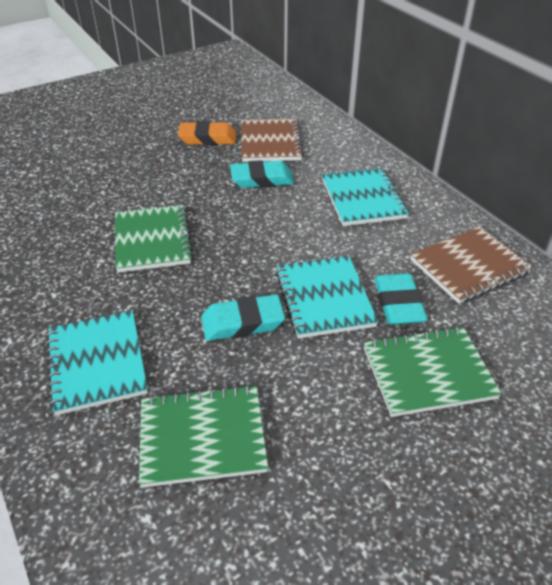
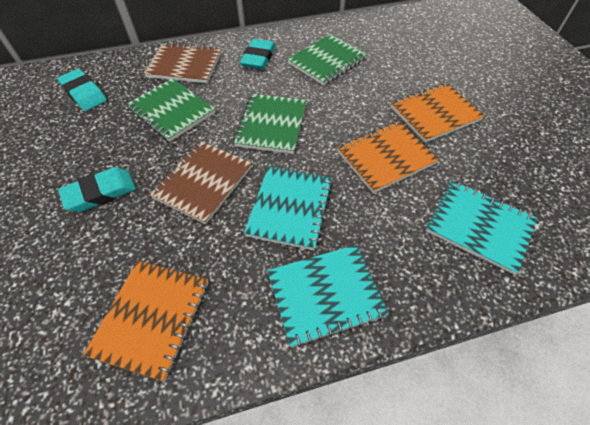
orange eraser: 1 -> 0
orange notebook: 0 -> 3

